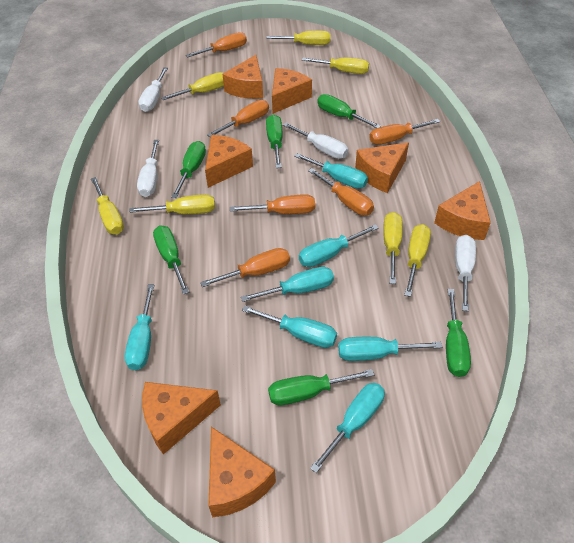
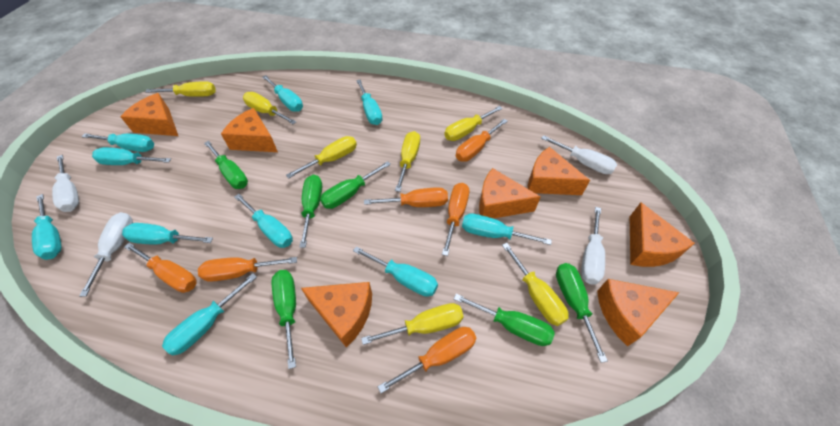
turquoise screwdriver: 7 -> 10

